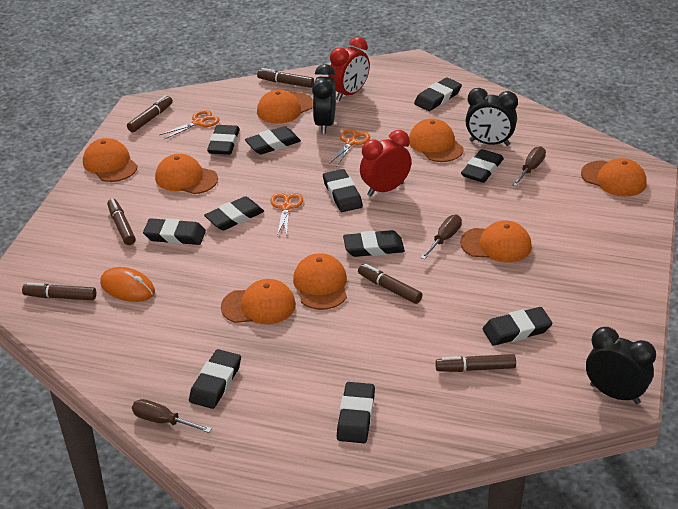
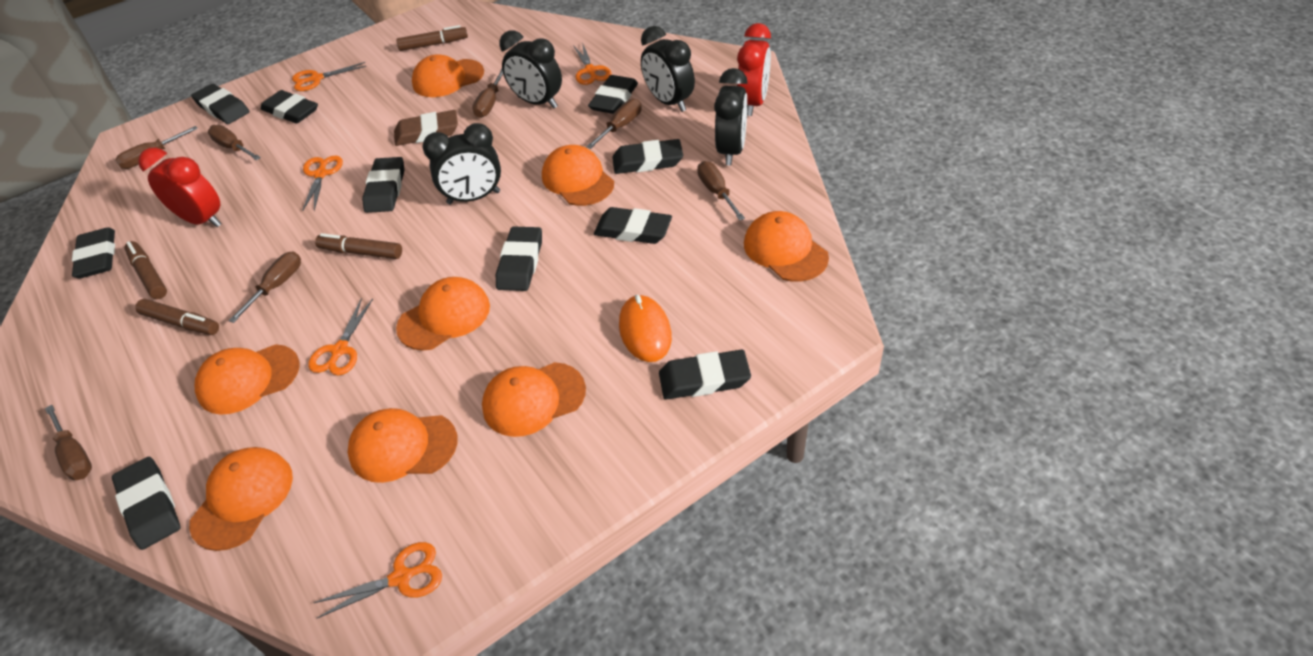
black clock: 3 -> 4
black eraser: 11 -> 10
brown eraser: 0 -> 1
brown marker: 6 -> 4
brown screwdriver: 3 -> 7
orange scissors: 3 -> 5

